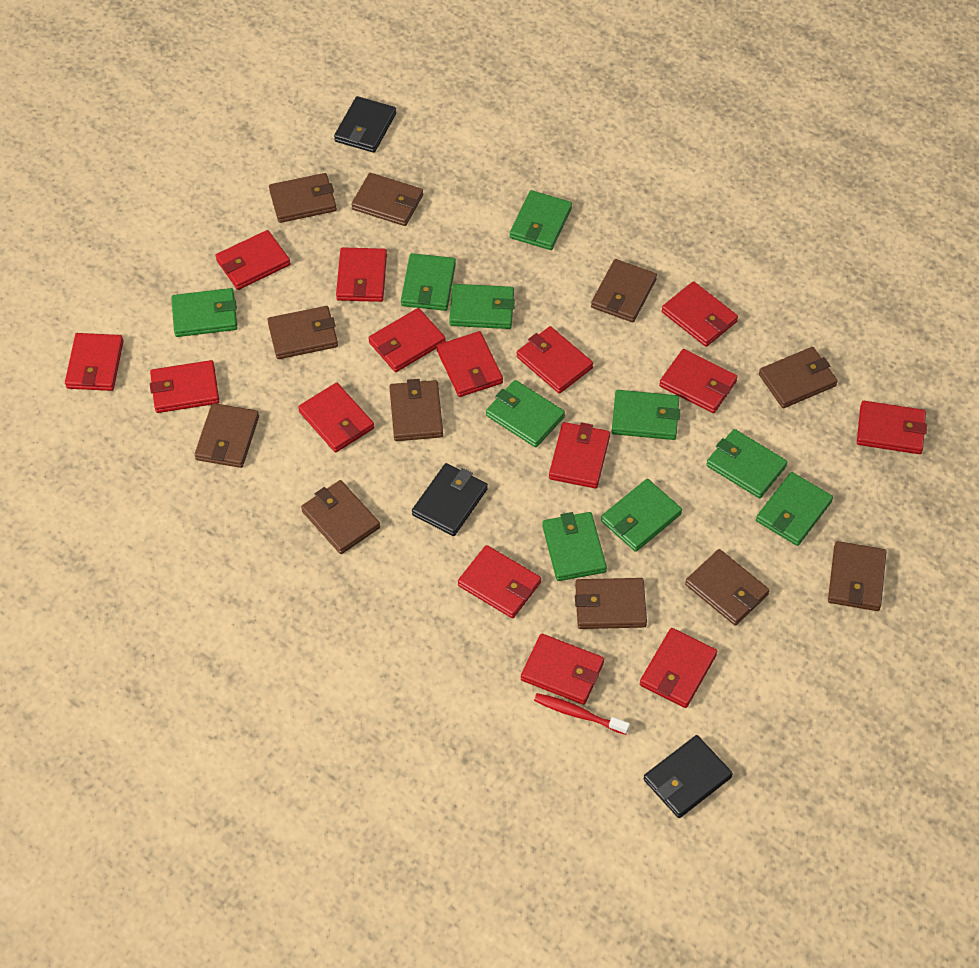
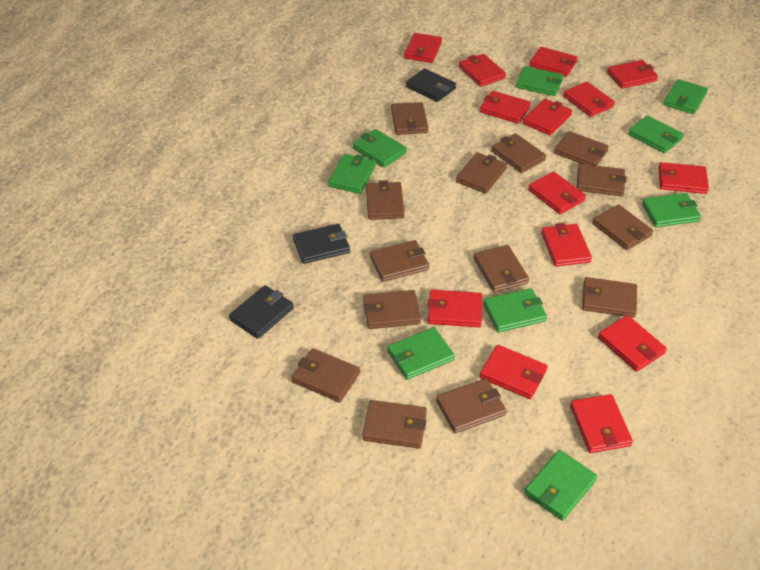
brown wallet: 11 -> 14
green wallet: 10 -> 9
red toothbrush: 1 -> 0
red wallet: 15 -> 14

